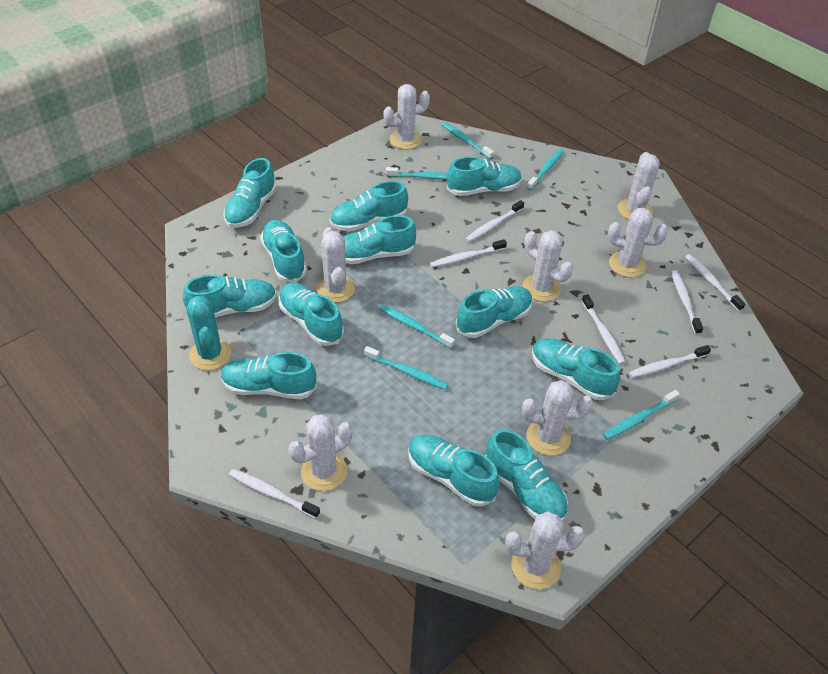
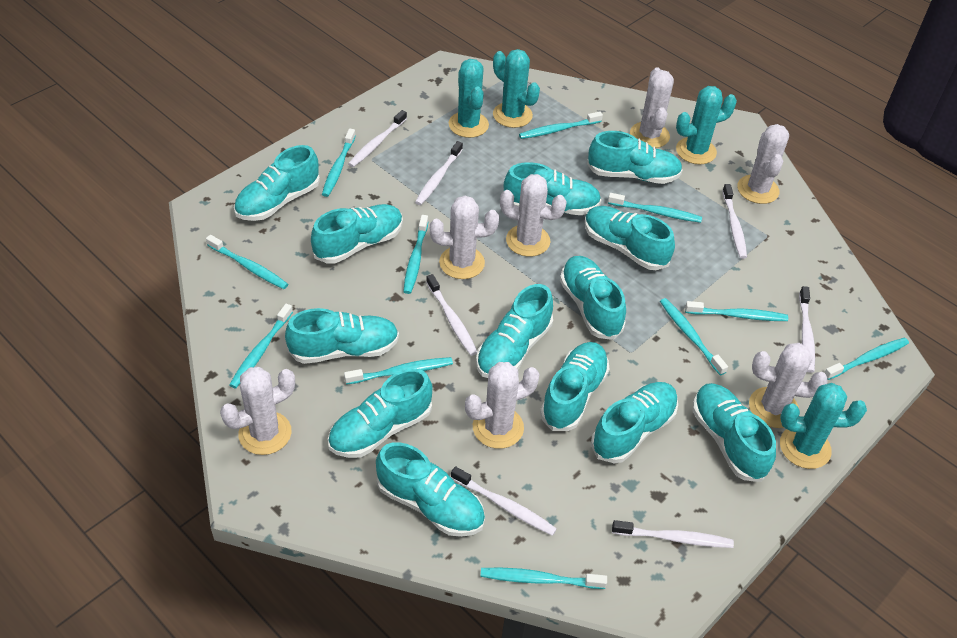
turquoise cactus: 1 -> 4
turquoise shoe: 12 -> 13
turquoise toothbrush: 6 -> 11
white cactus: 8 -> 7

